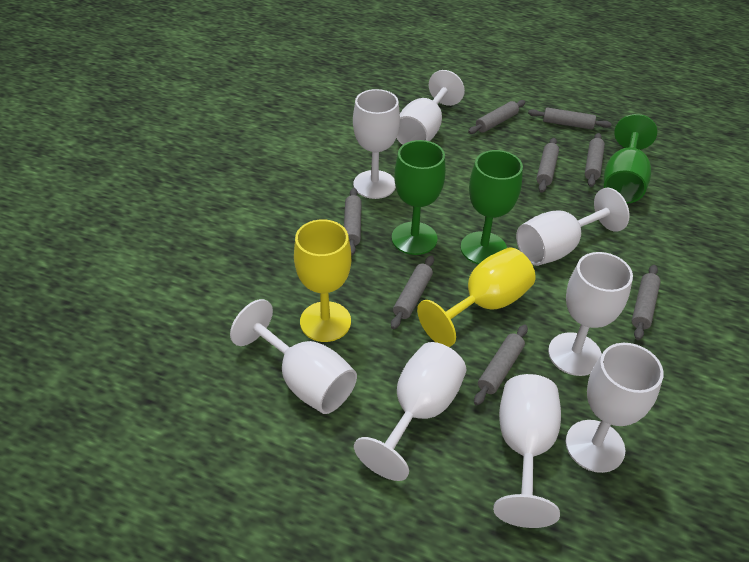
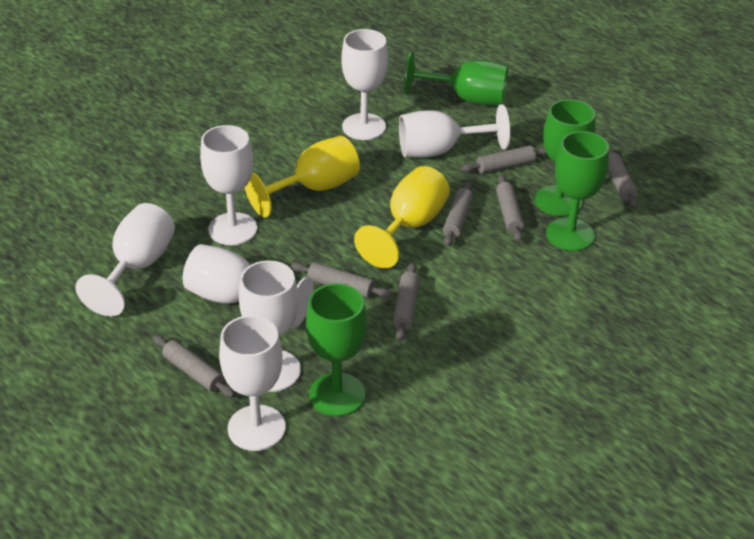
green goblet: 3 -> 4
grey rolling pin: 8 -> 7
white goblet: 8 -> 7

